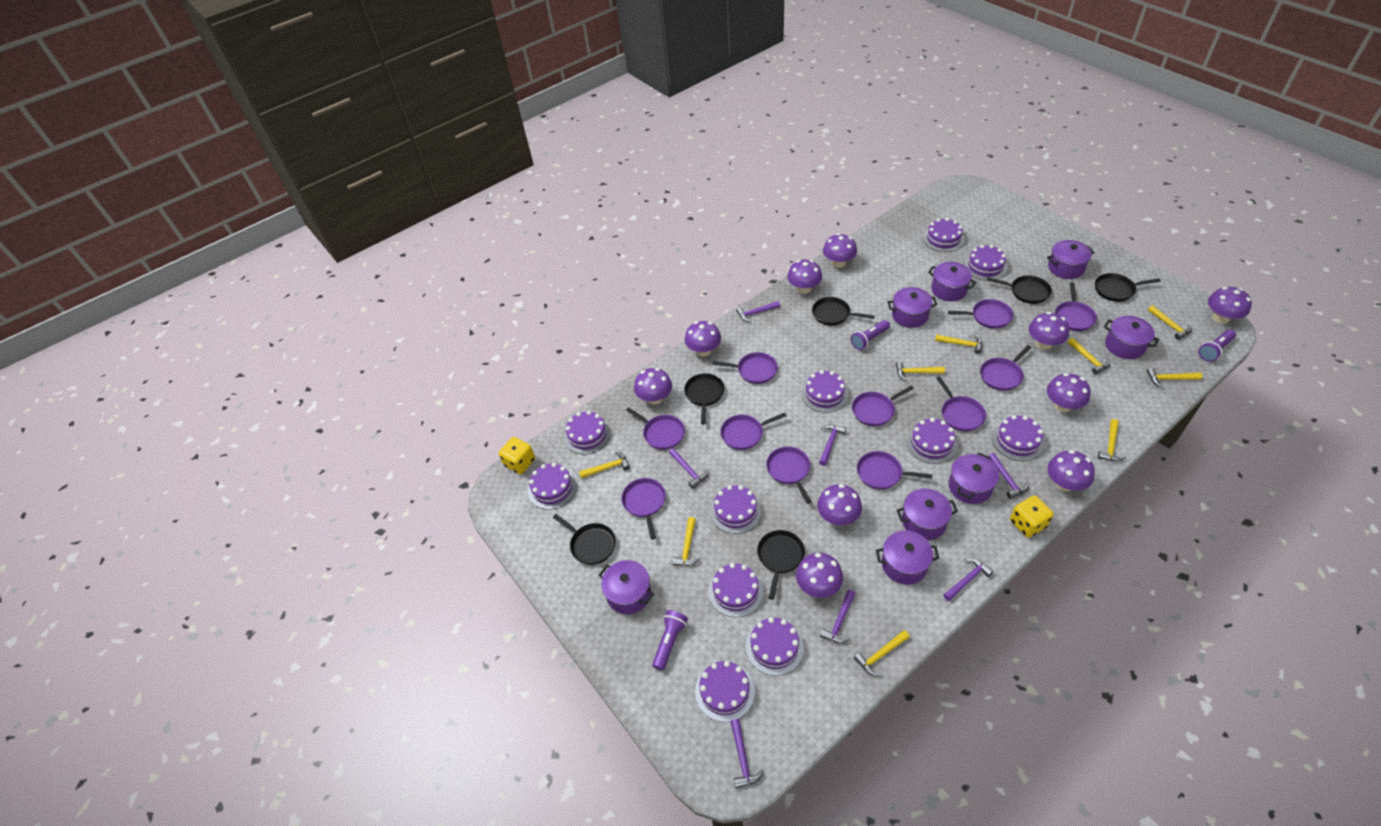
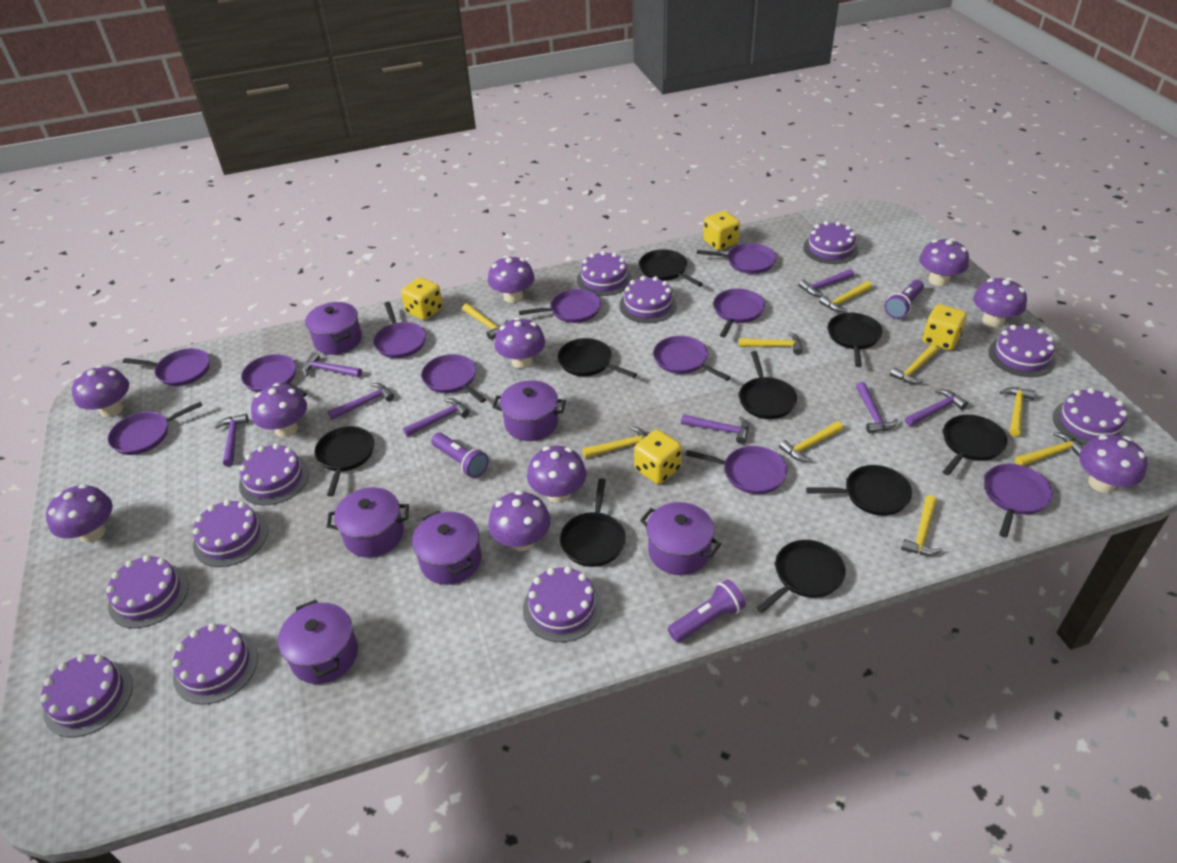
black pan: 6 -> 9
purple hammer: 7 -> 8
purple pot: 8 -> 6
yellow dice: 2 -> 4

